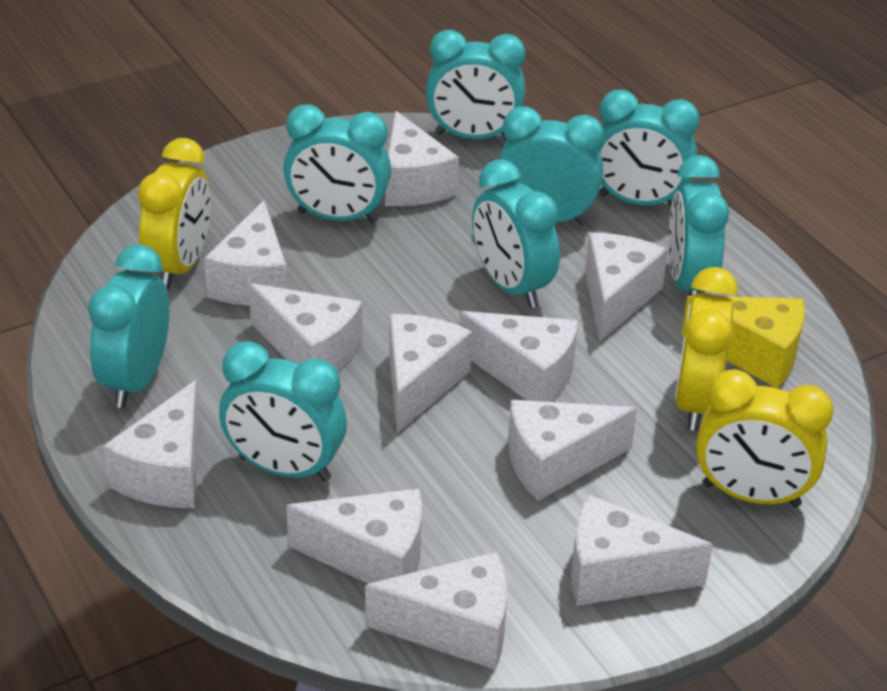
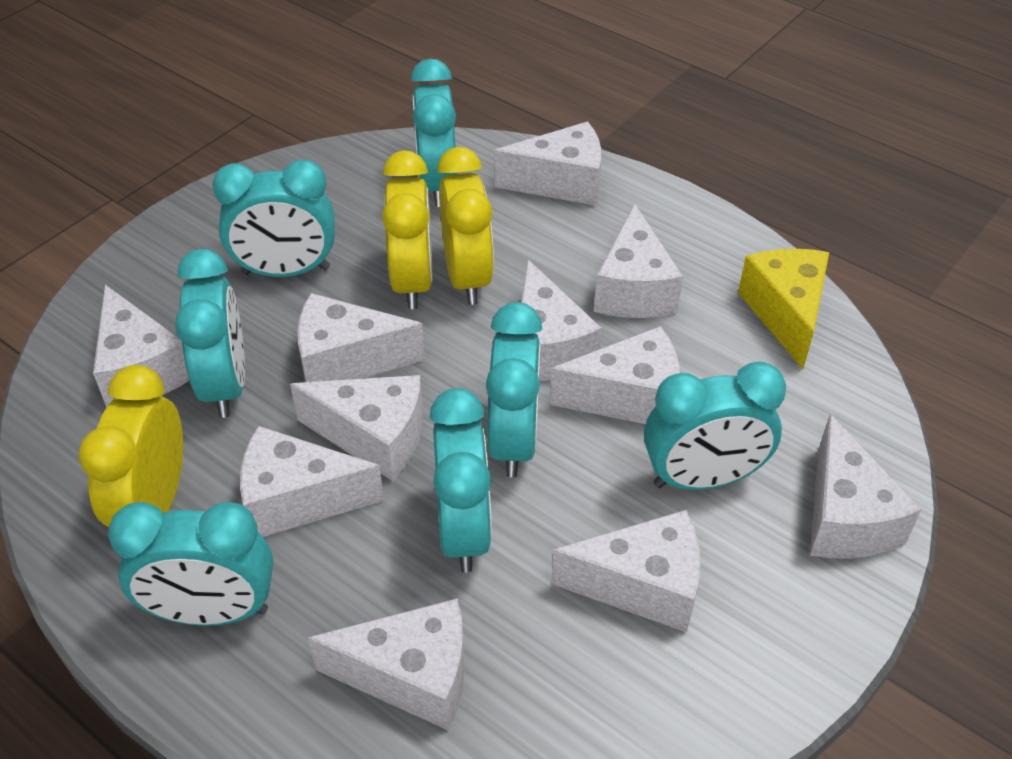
turquoise clock: 8 -> 7

